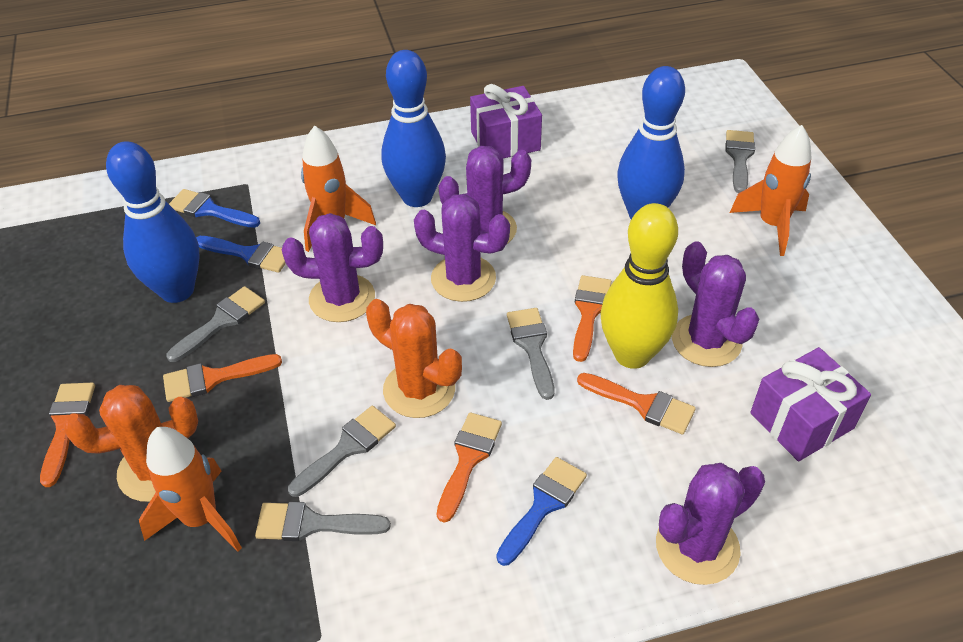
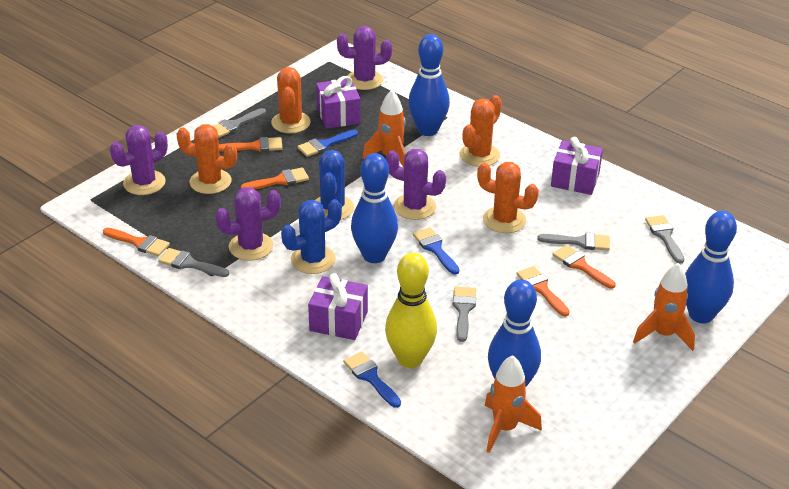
blue bowling pin: 3 -> 4
blue cactus: 0 -> 2
orange cactus: 2 -> 4
purple cactus: 5 -> 4
purple gift: 2 -> 3

